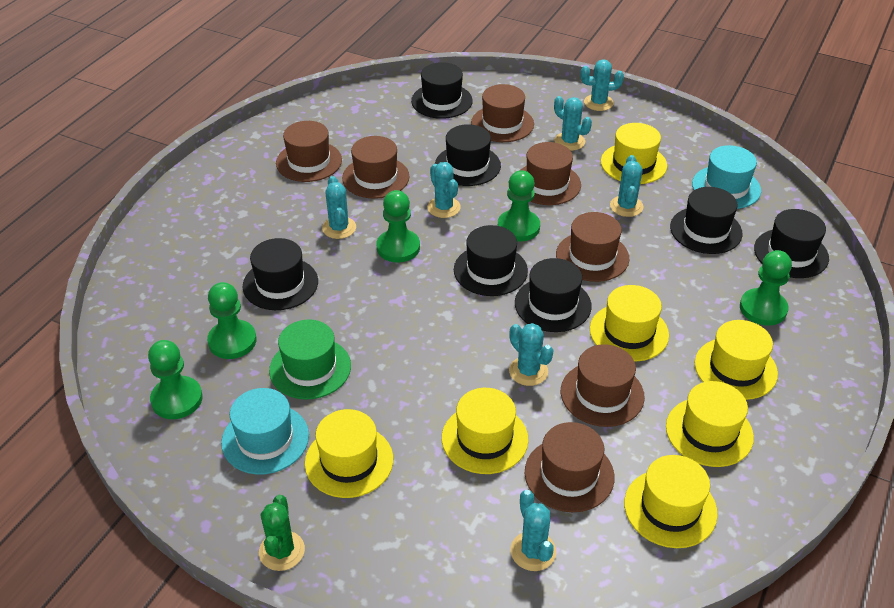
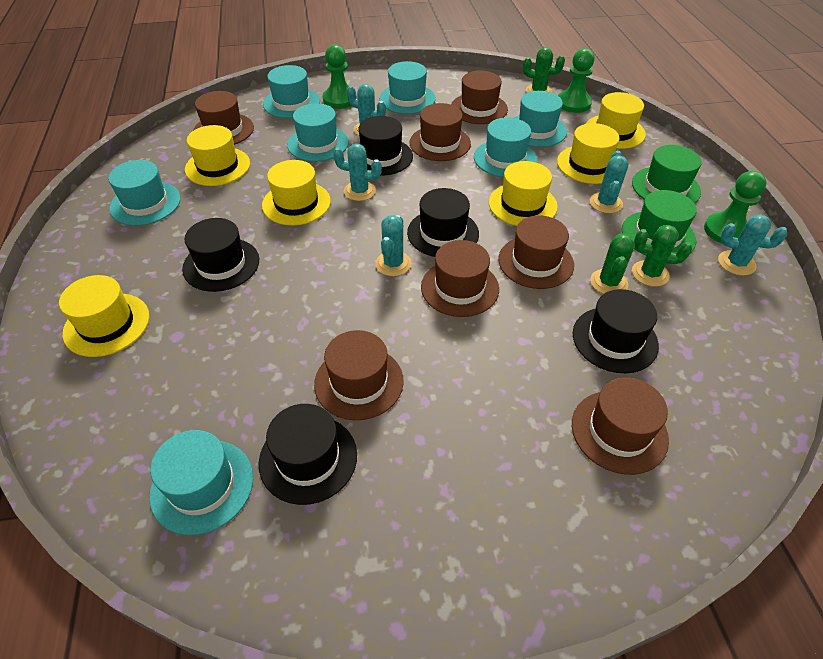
black hat: 7 -> 5
green cactus: 1 -> 3
green hat: 1 -> 2
green pawn: 5 -> 3
turquoise cactus: 7 -> 5
turquoise hat: 2 -> 7
yellow hat: 7 -> 6

